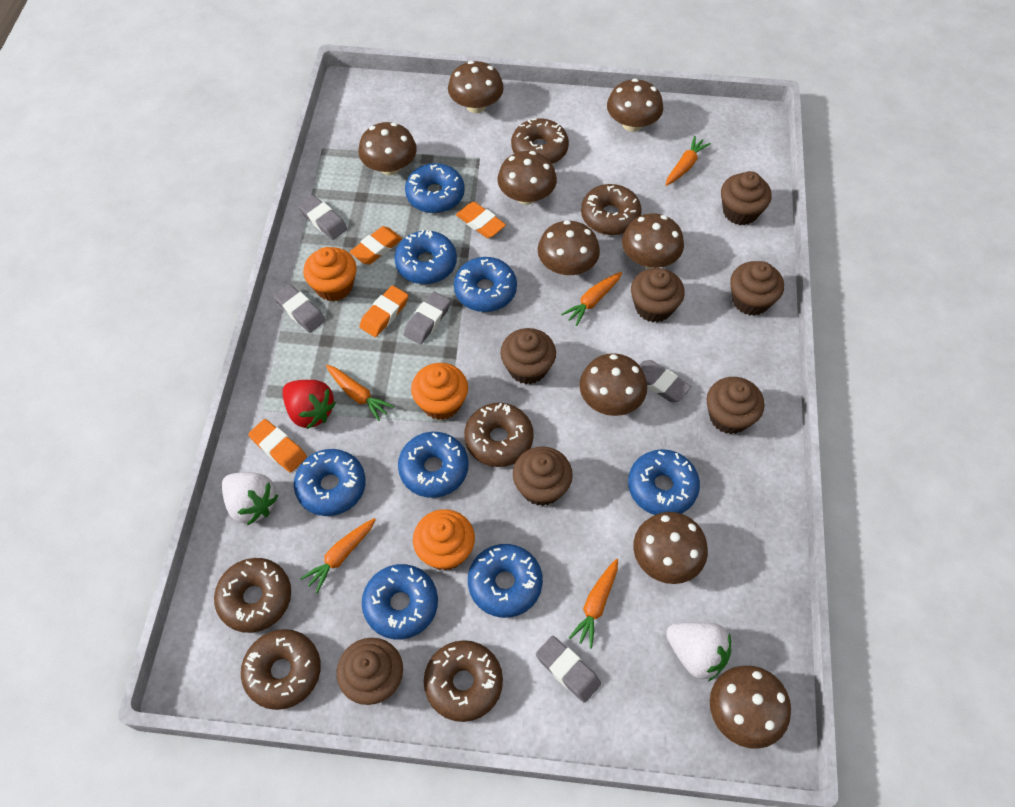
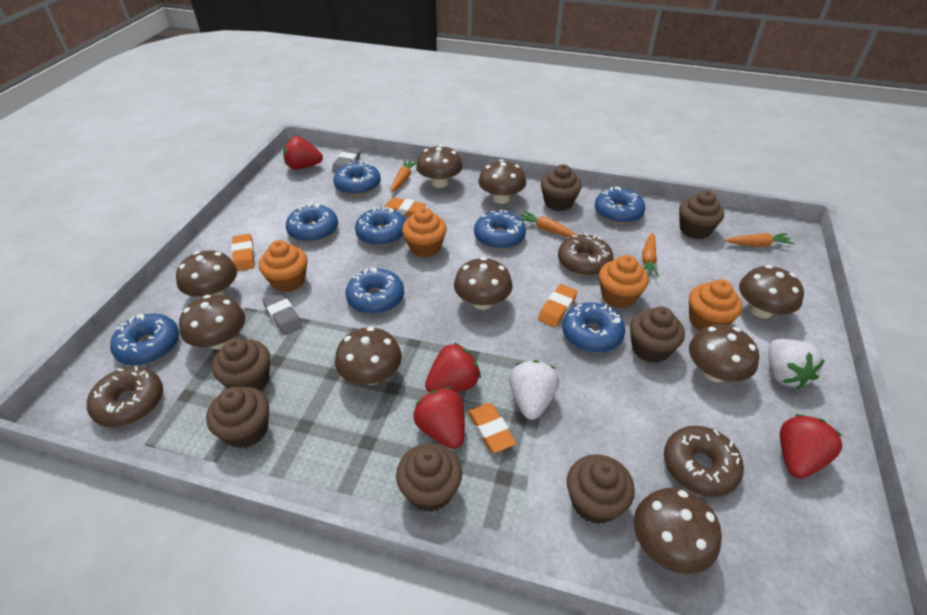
brown donut: 6 -> 3
grey eraser: 5 -> 2
orange carrot: 5 -> 4
orange cupcake: 3 -> 4
red strawberry: 1 -> 4

